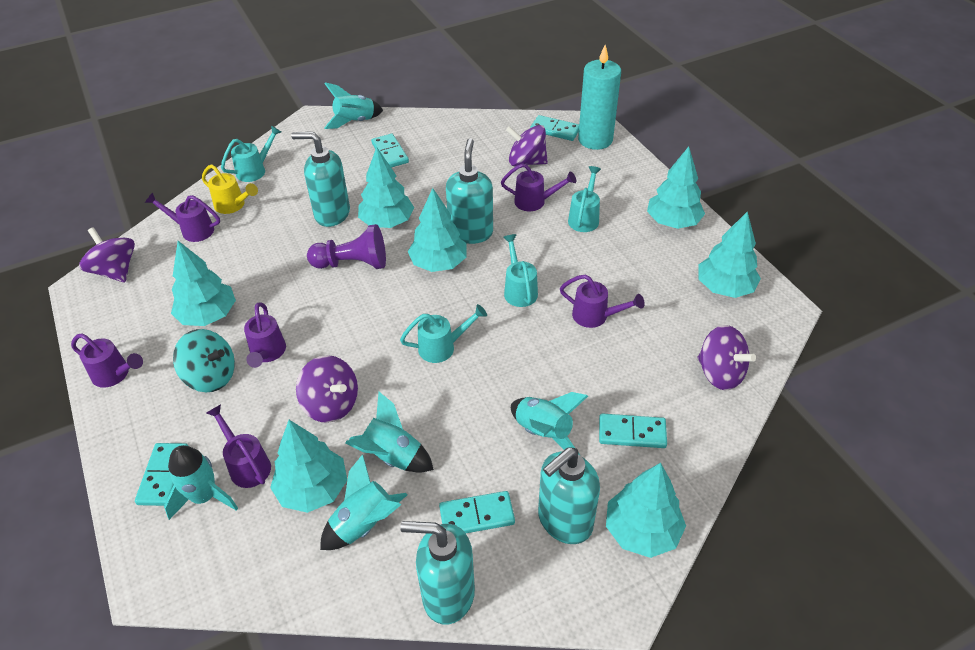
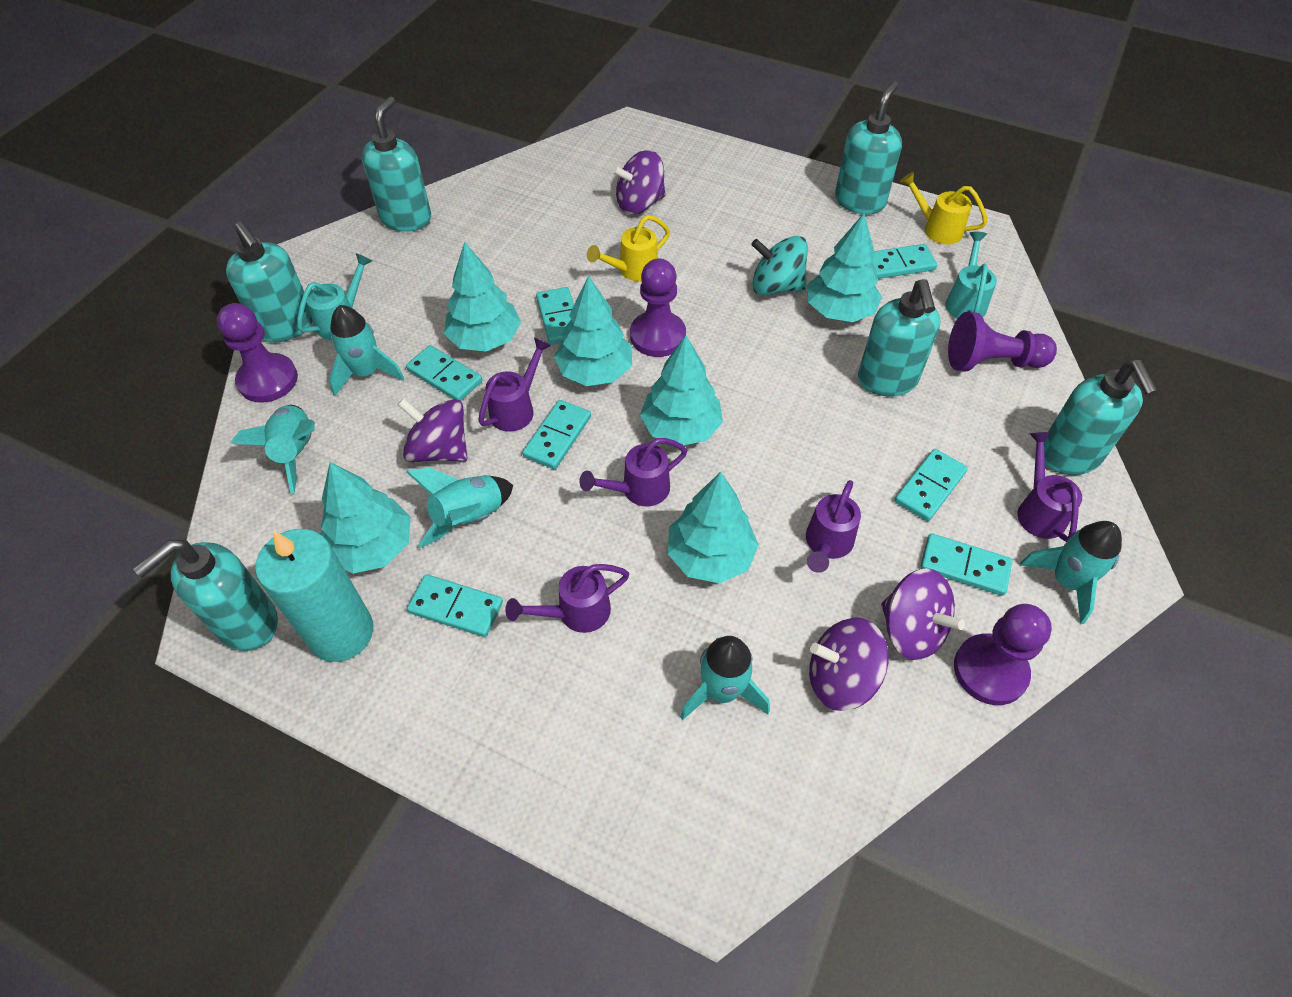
purple pawn: 1 -> 4
purple watering can: 6 -> 5
turquoise domino: 5 -> 7
turquoise soap dispenser: 4 -> 6
turquoise tree: 7 -> 6
turquoise watering can: 4 -> 2
yellow watering can: 1 -> 2

